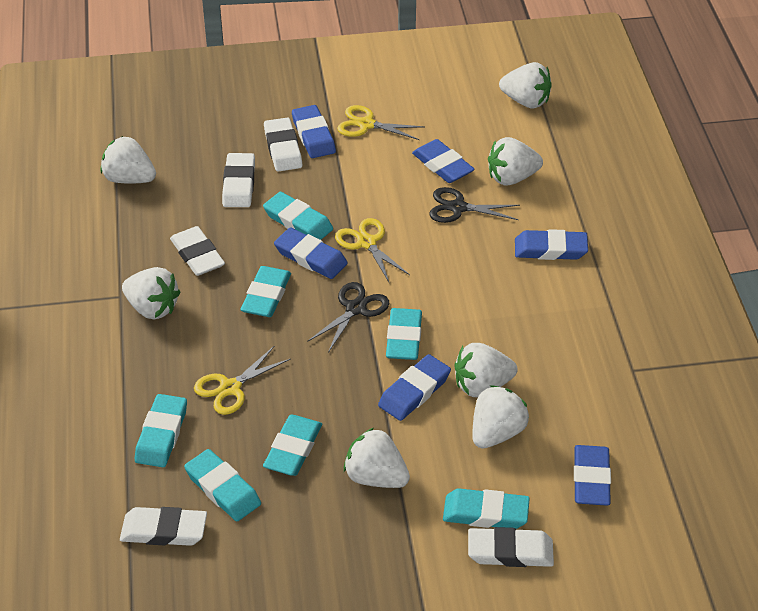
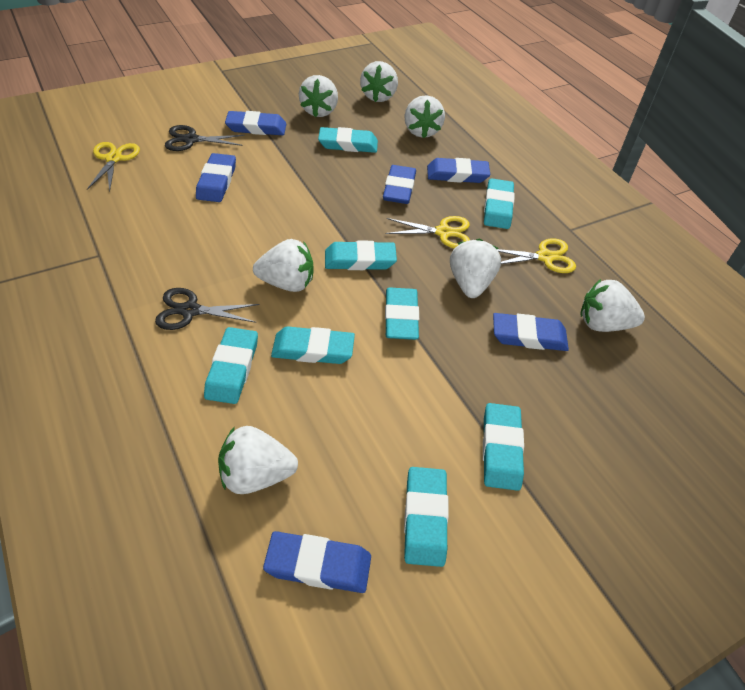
turquoise eraser: 7 -> 8
white eraser: 5 -> 0

